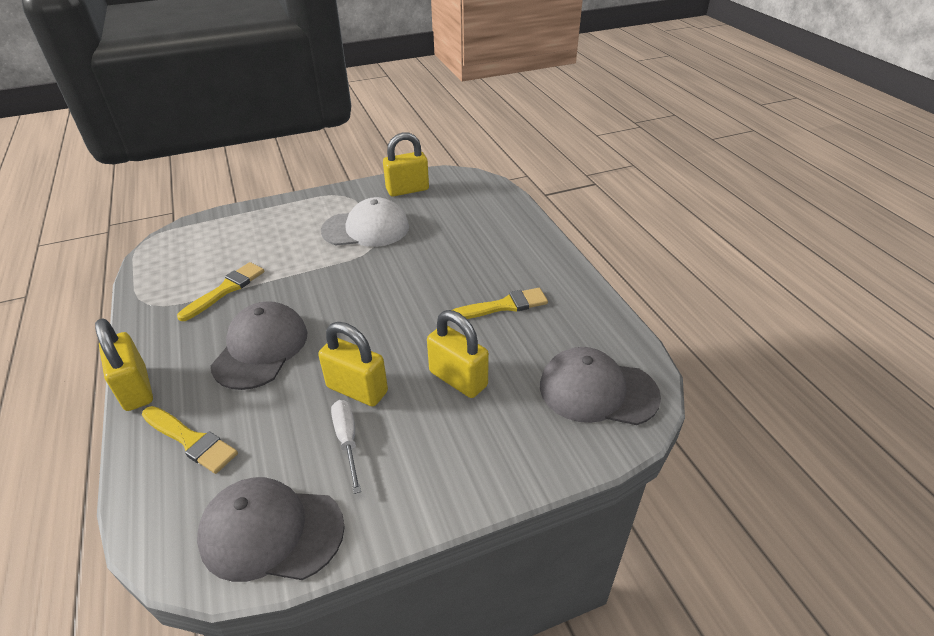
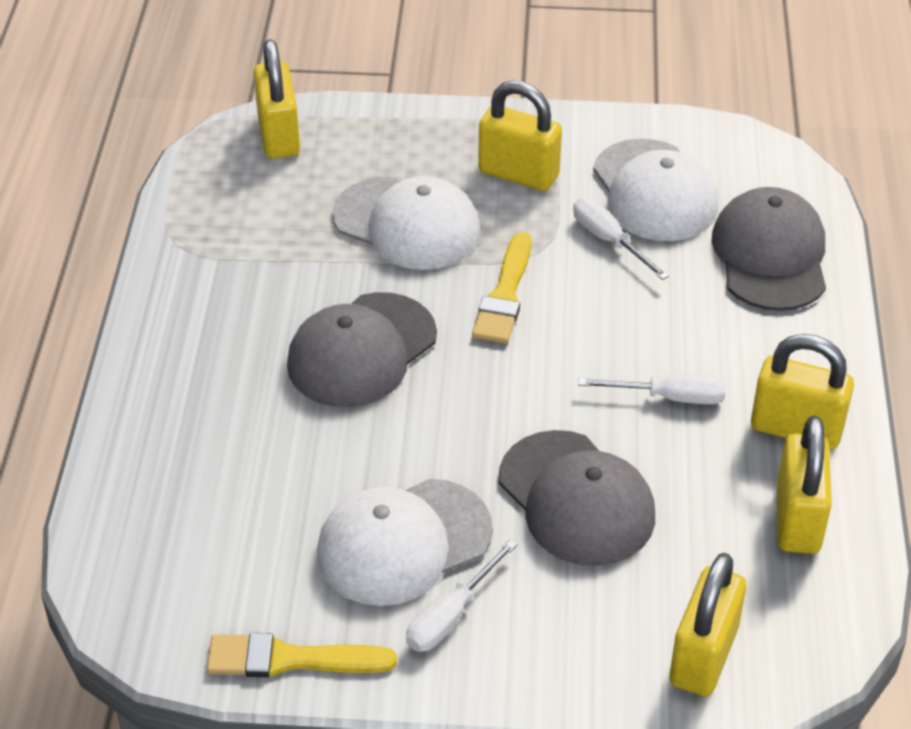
white cap: 1 -> 3
white screwdriver: 1 -> 3
yellow brush: 3 -> 2
yellow padlock: 4 -> 5

